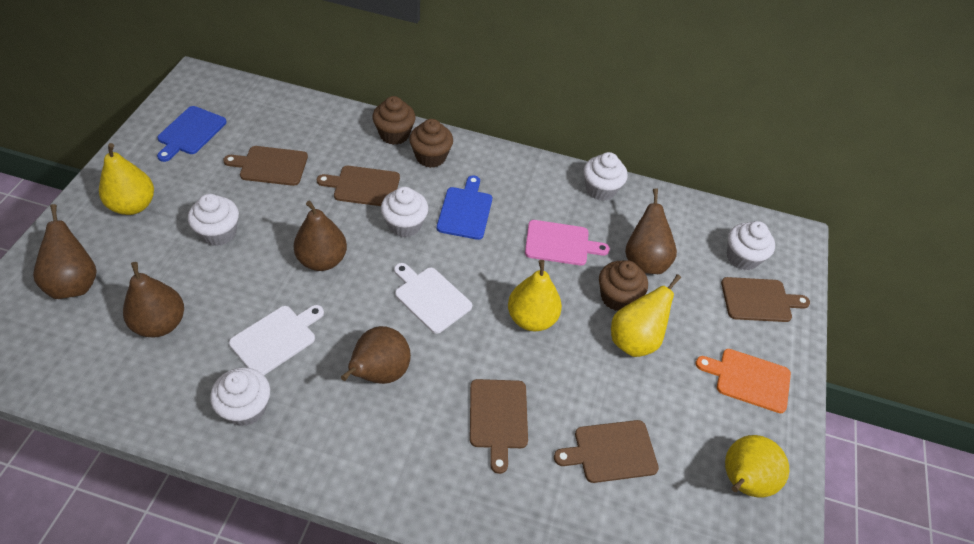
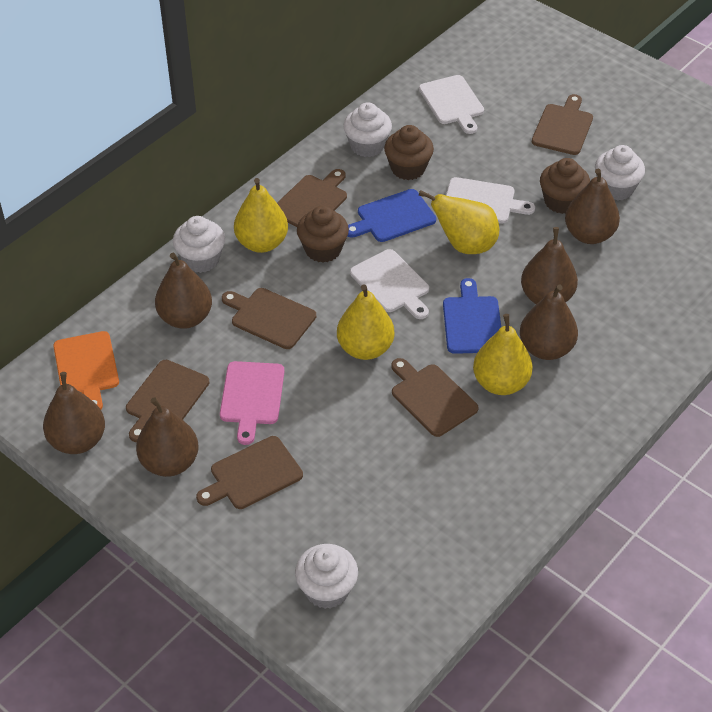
brown cutting board: 5 -> 6
brown pear: 5 -> 6
white cupcake: 5 -> 4
white cutting board: 2 -> 3

